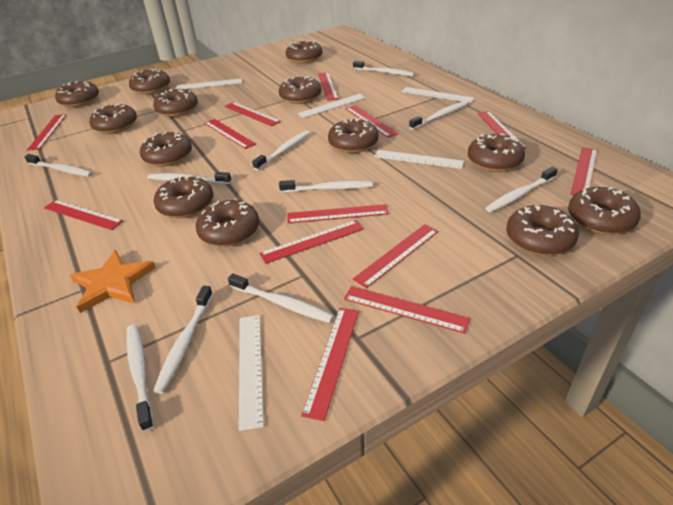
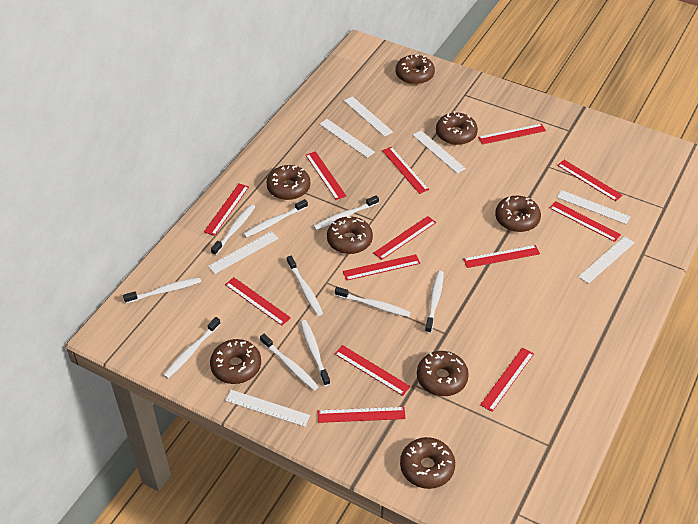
brown donut: 13 -> 8
orange star: 1 -> 0
white ruler: 5 -> 7

